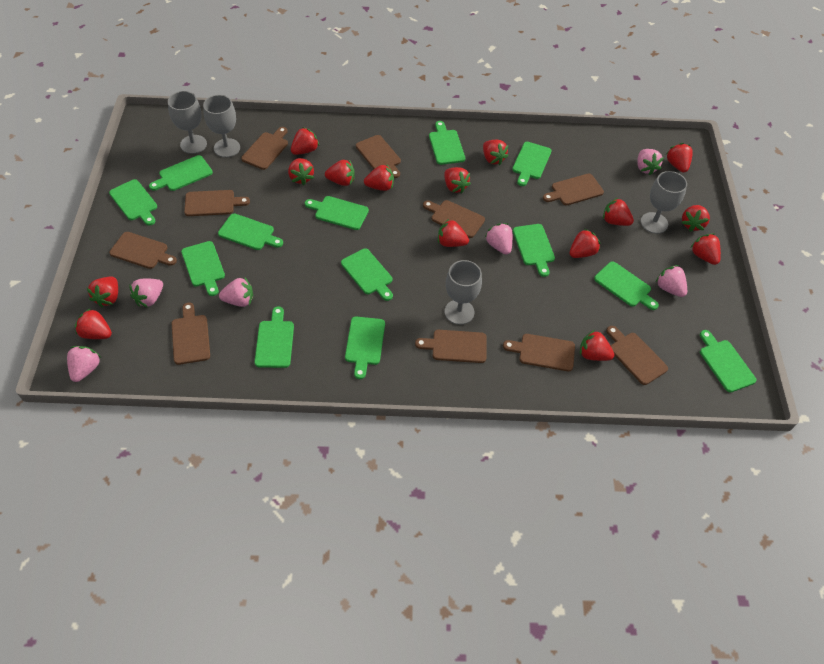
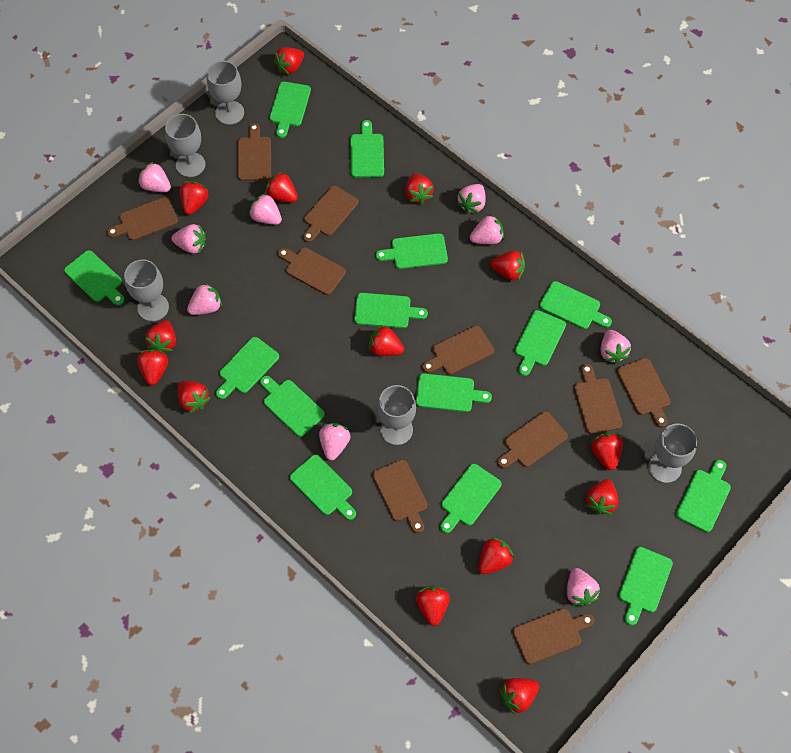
green cutting board: 13 -> 14
grey goblet: 4 -> 5
pink strawberry: 6 -> 9
red strawberry: 15 -> 14

